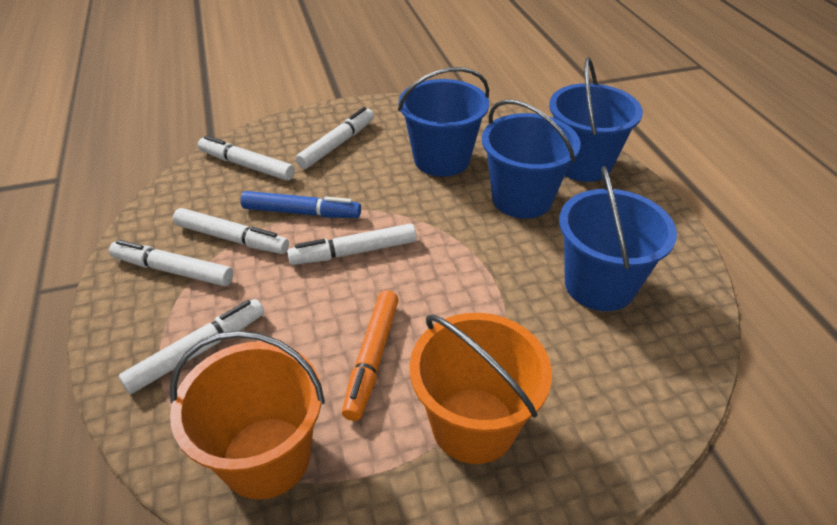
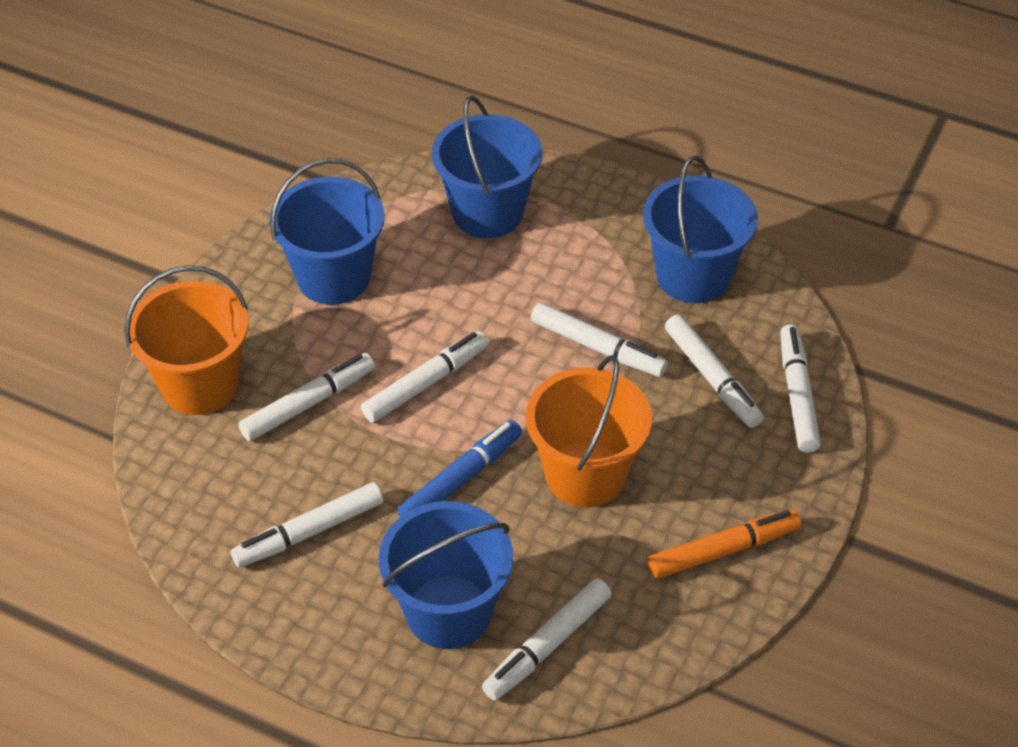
white marker: 6 -> 7

